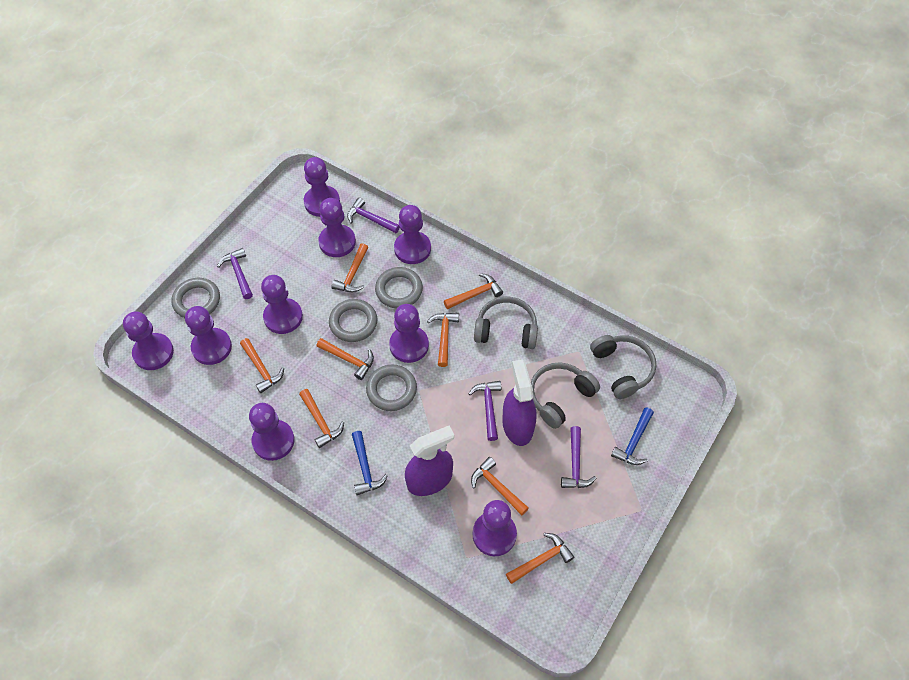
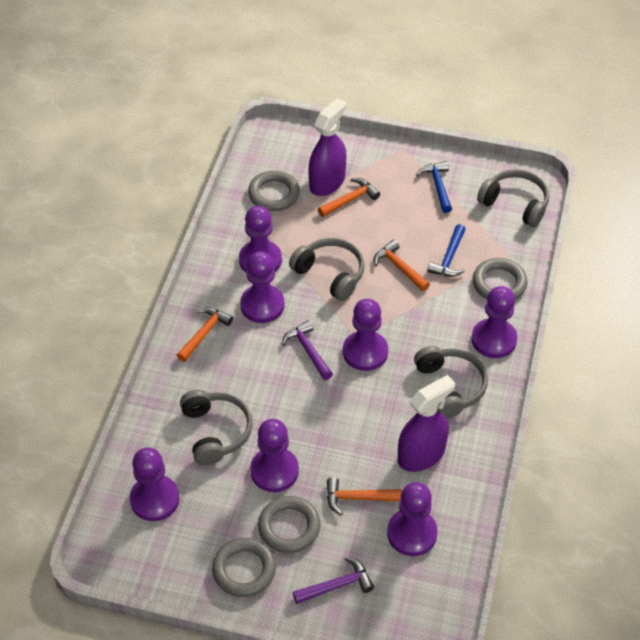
grey headphones: 3 -> 4
orange hammer: 8 -> 4
purple hammer: 4 -> 2
purple pawn: 9 -> 7

